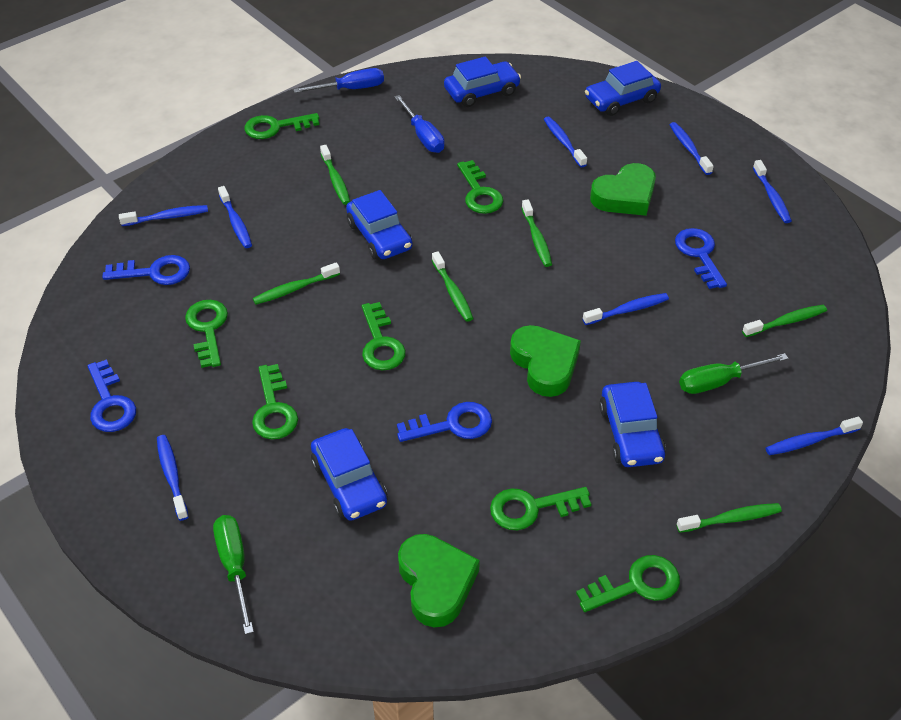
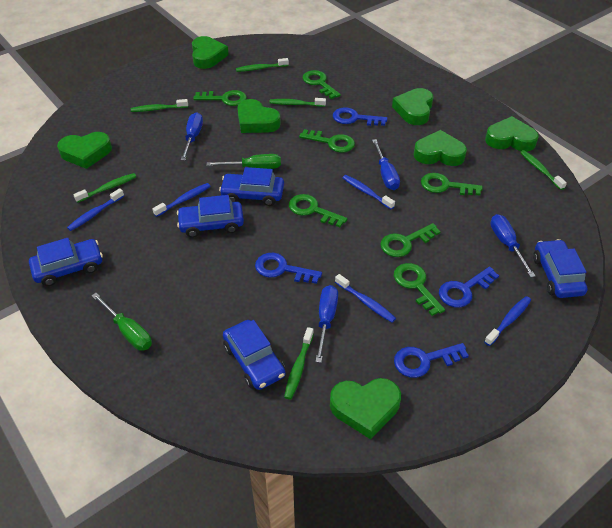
blue screwdriver: 2 -> 4
blue toothbrush: 8 -> 5
green heart: 3 -> 7

